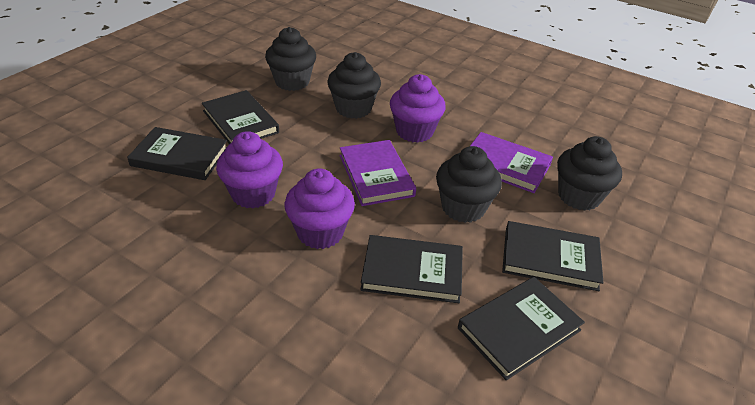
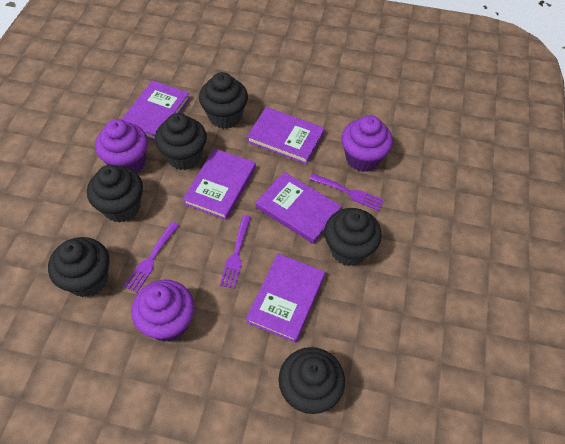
black book: 5 -> 0
black cupcake: 4 -> 6
purple book: 2 -> 5
purple fork: 0 -> 3

